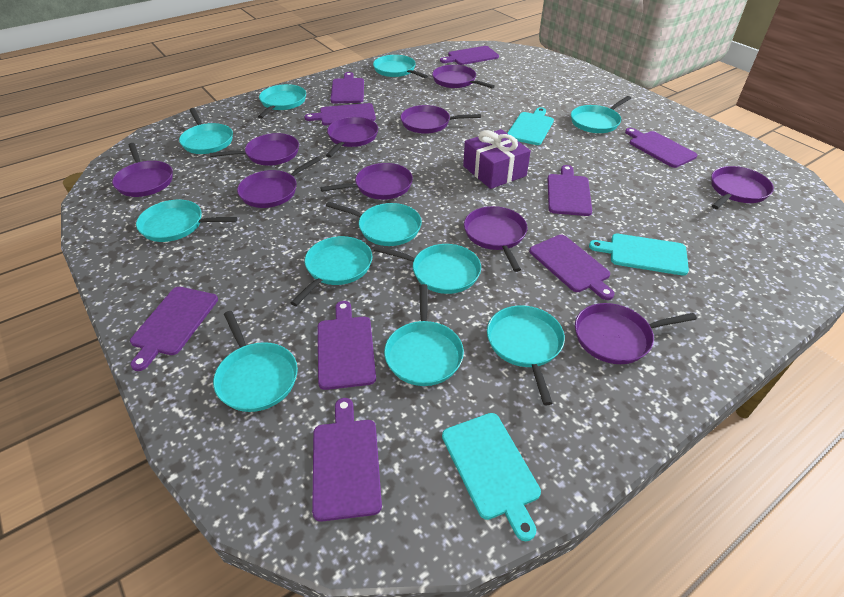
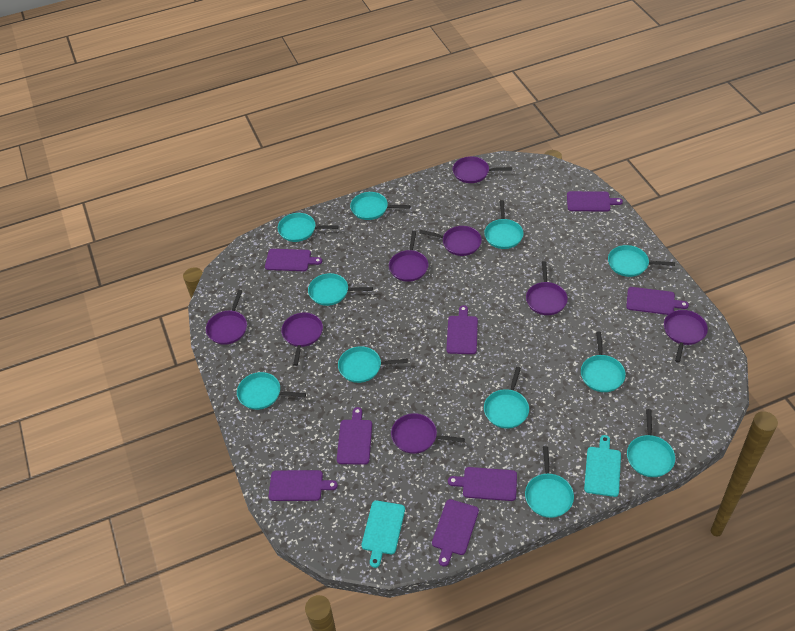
purple cutting board: 9 -> 8
purple gift: 1 -> 0
purple pan: 10 -> 8
turquoise cutting board: 3 -> 2

